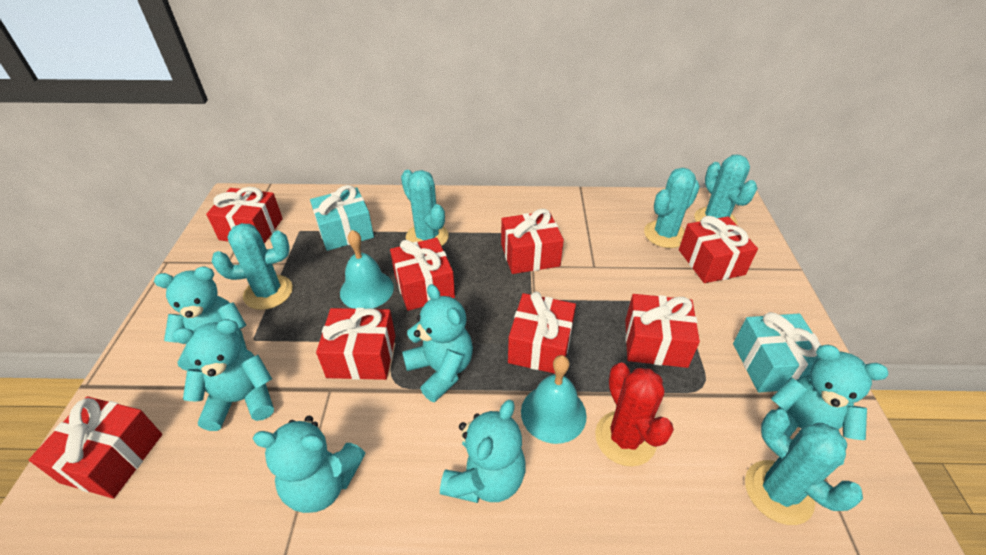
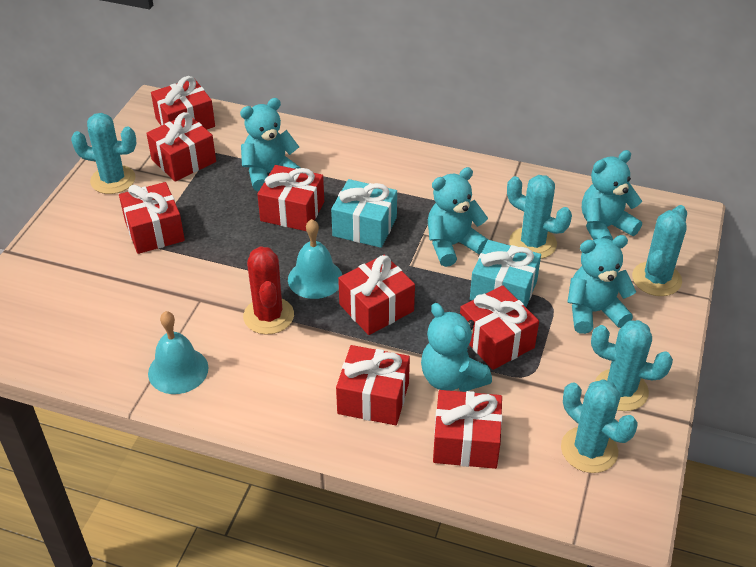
turquoise teddy bear: 6 -> 5

